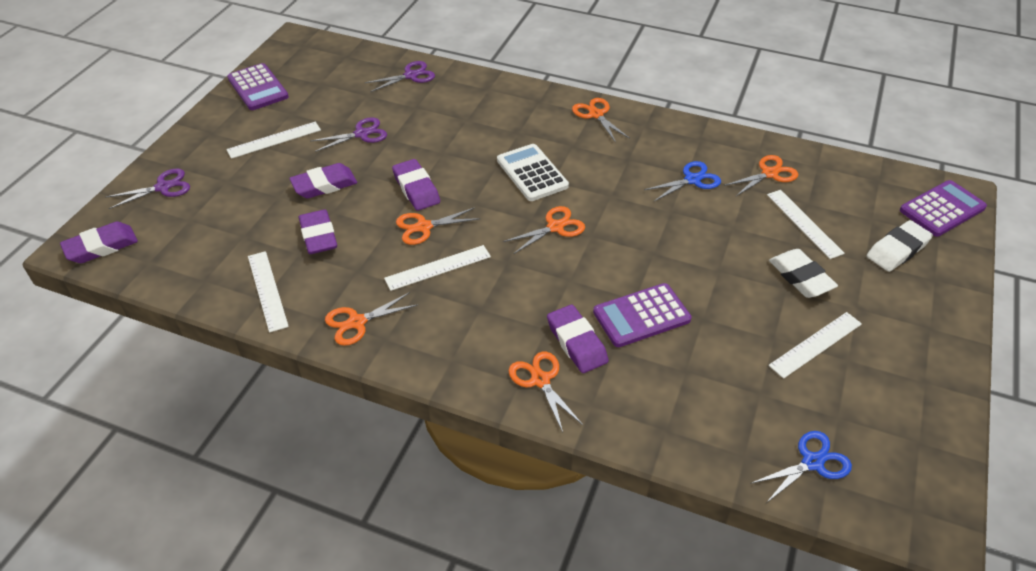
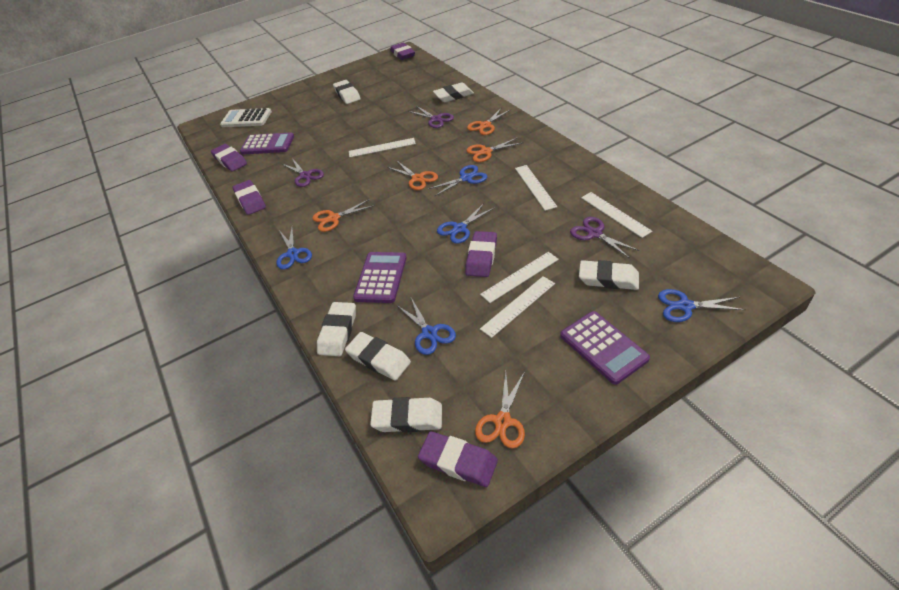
blue scissors: 2 -> 5
orange scissors: 6 -> 5
white eraser: 2 -> 6

